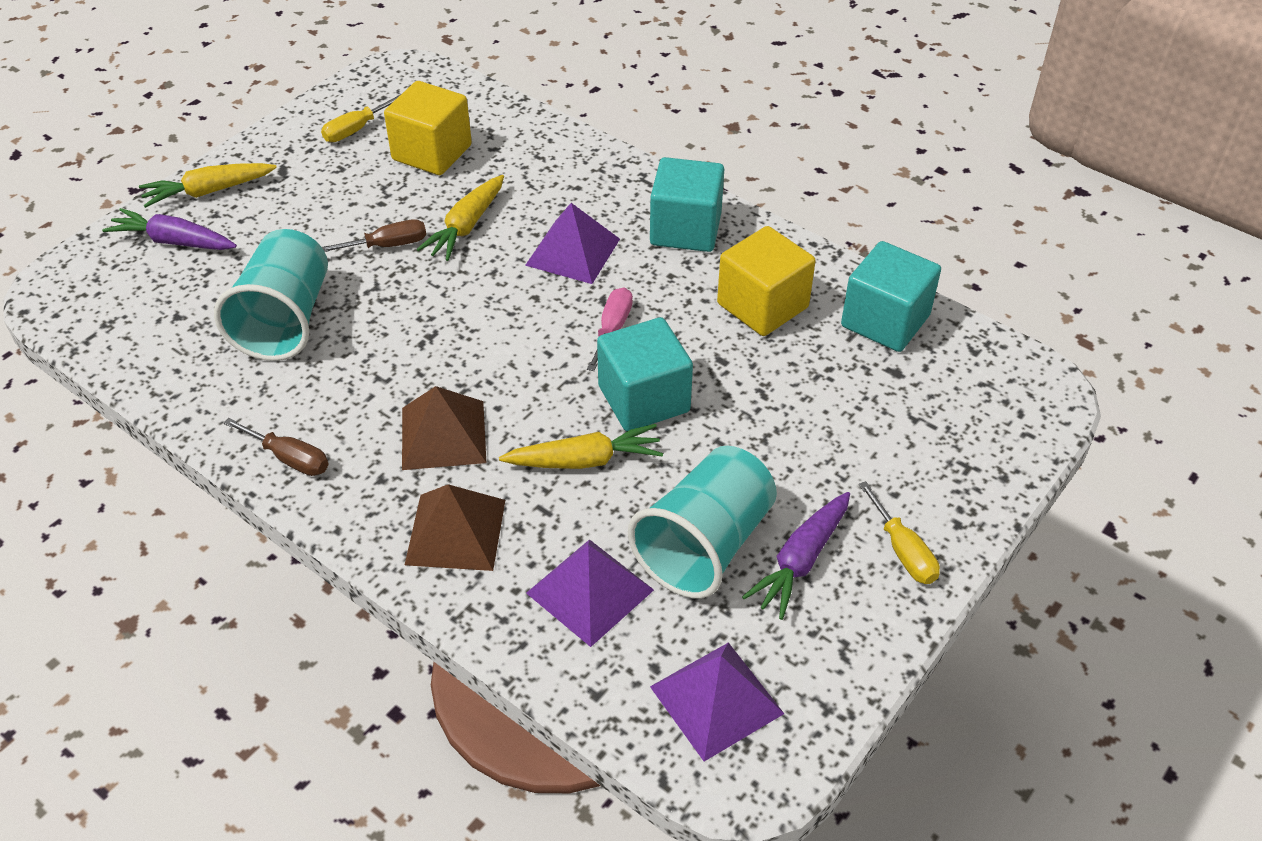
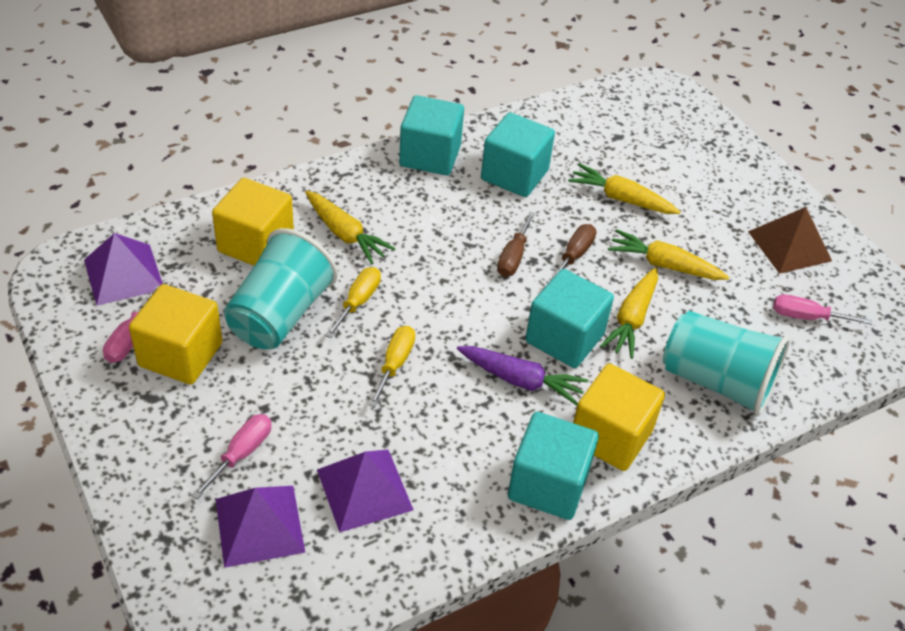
brown pyramid: 2 -> 1
pink screwdriver: 1 -> 3
purple carrot: 2 -> 1
turquoise cube: 3 -> 4
yellow carrot: 3 -> 4
yellow cube: 2 -> 3

